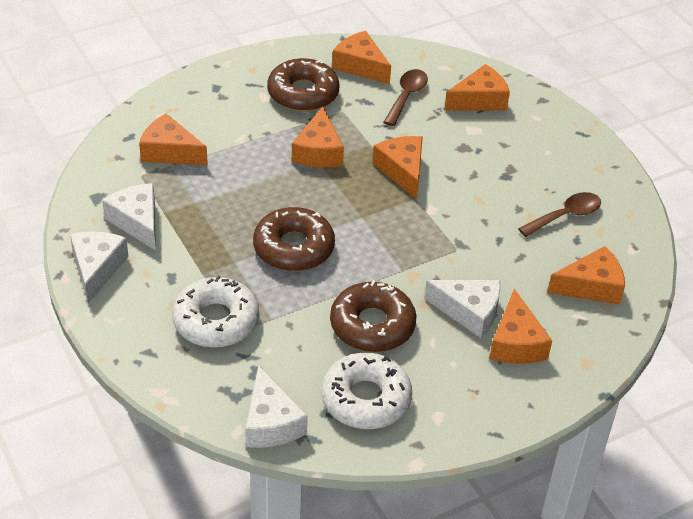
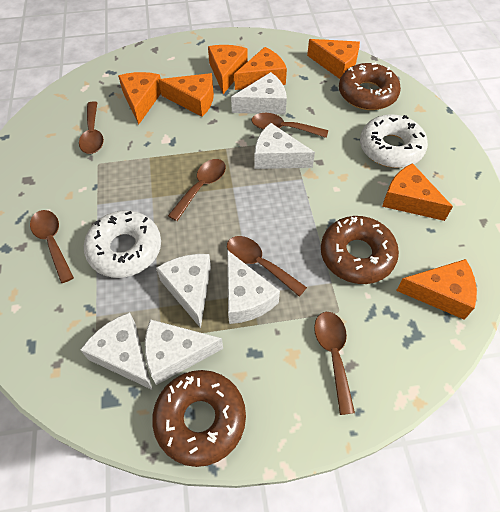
brown spoon: 2 -> 6
white cheese: 4 -> 6

